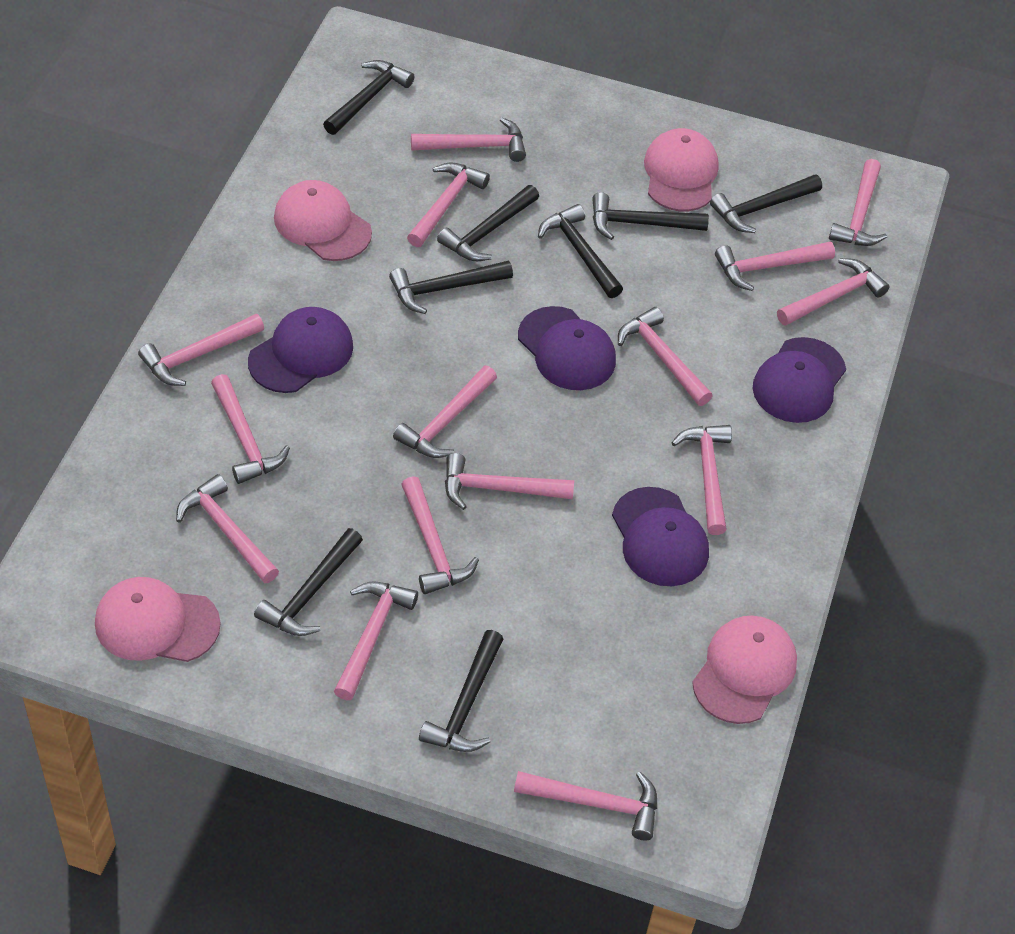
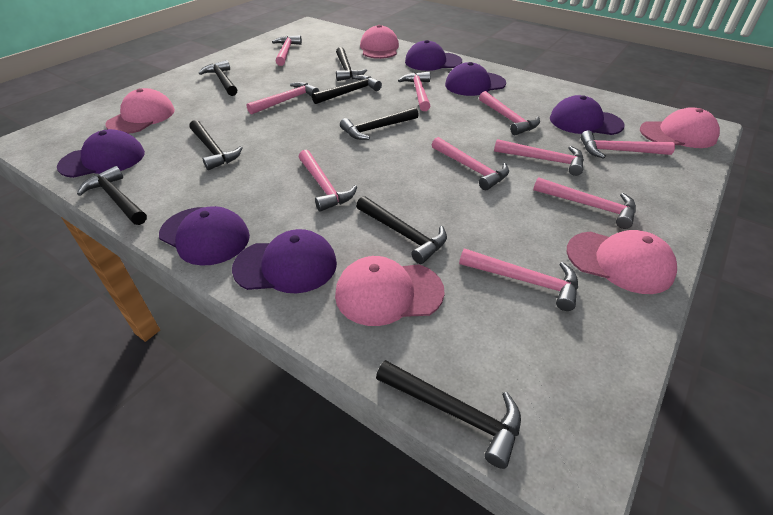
pink cap: 4 -> 5
pink hammer: 15 -> 10
purple cap: 4 -> 6

